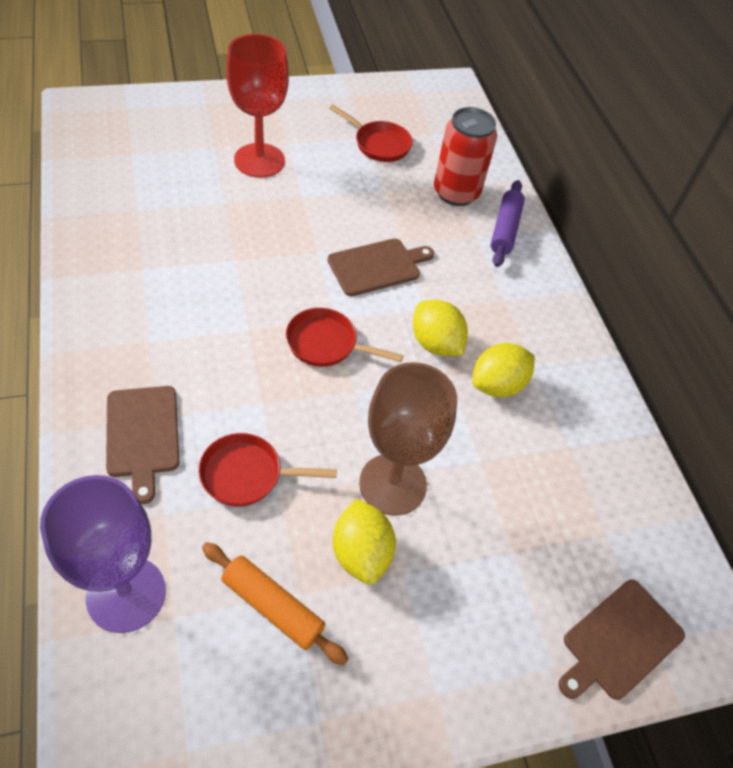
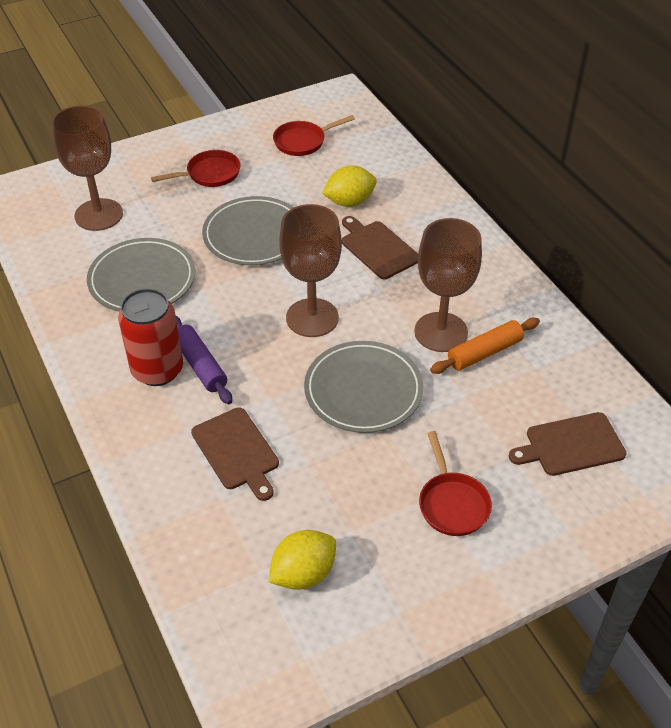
brown goblet: 1 -> 3
grey plate: 0 -> 3
purple goblet: 1 -> 0
red goblet: 1 -> 0
yellow lemon: 3 -> 2

